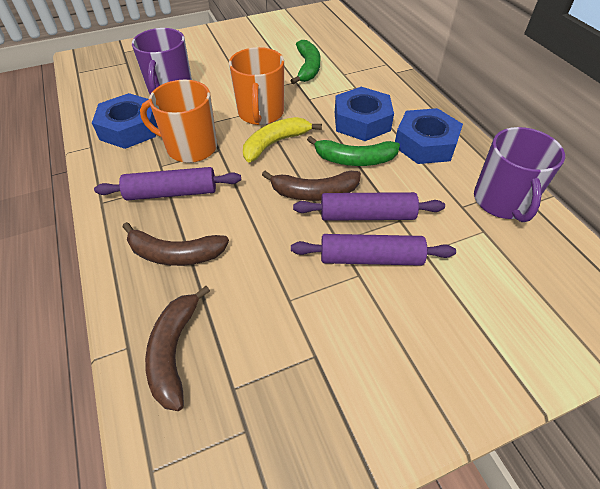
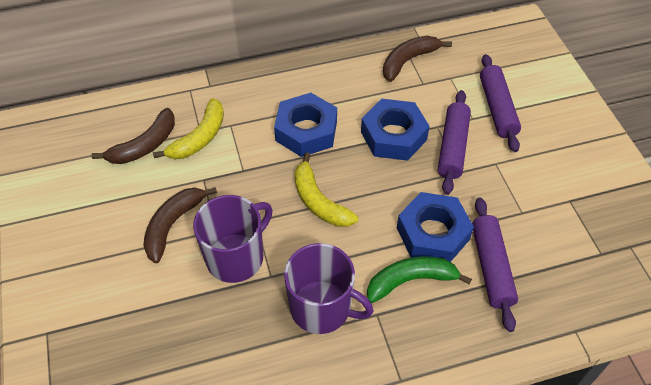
green banana: 2 -> 1
orange mug: 2 -> 0
yellow banana: 1 -> 2

